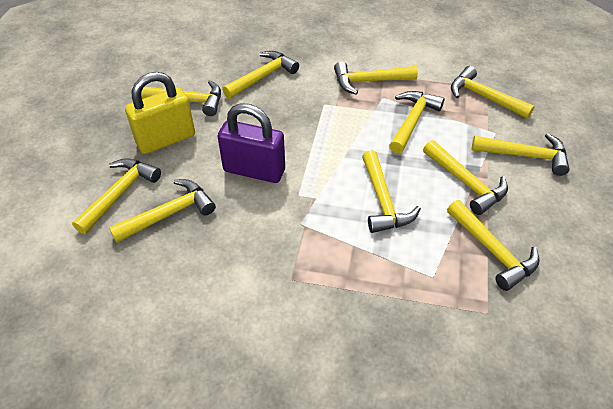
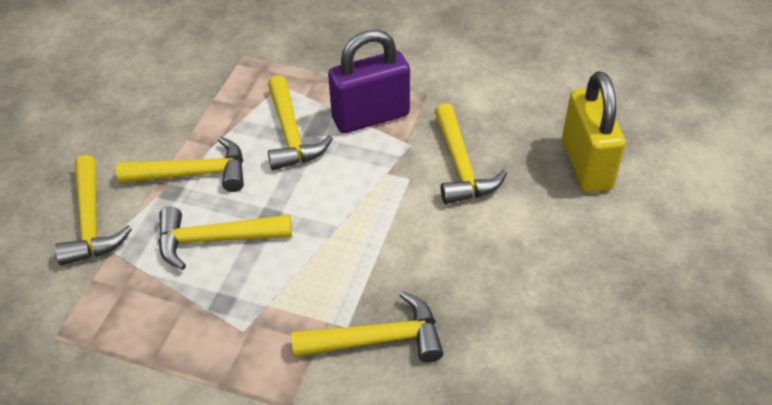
yellow hammer: 11 -> 6

